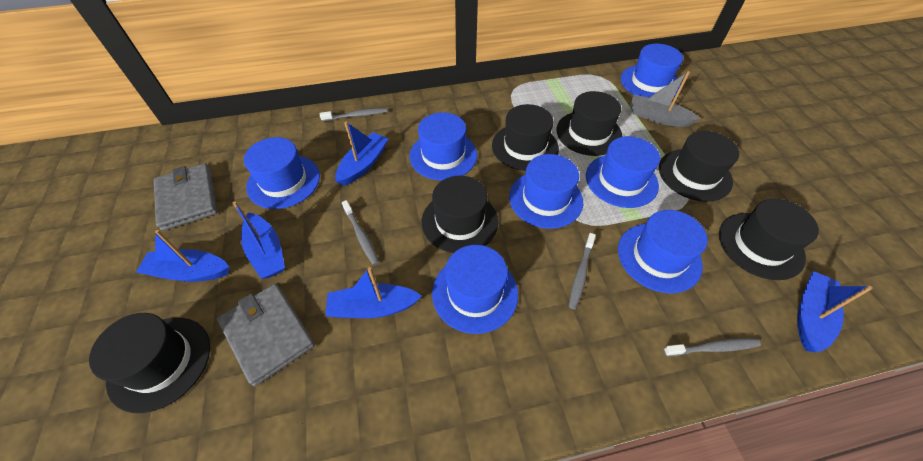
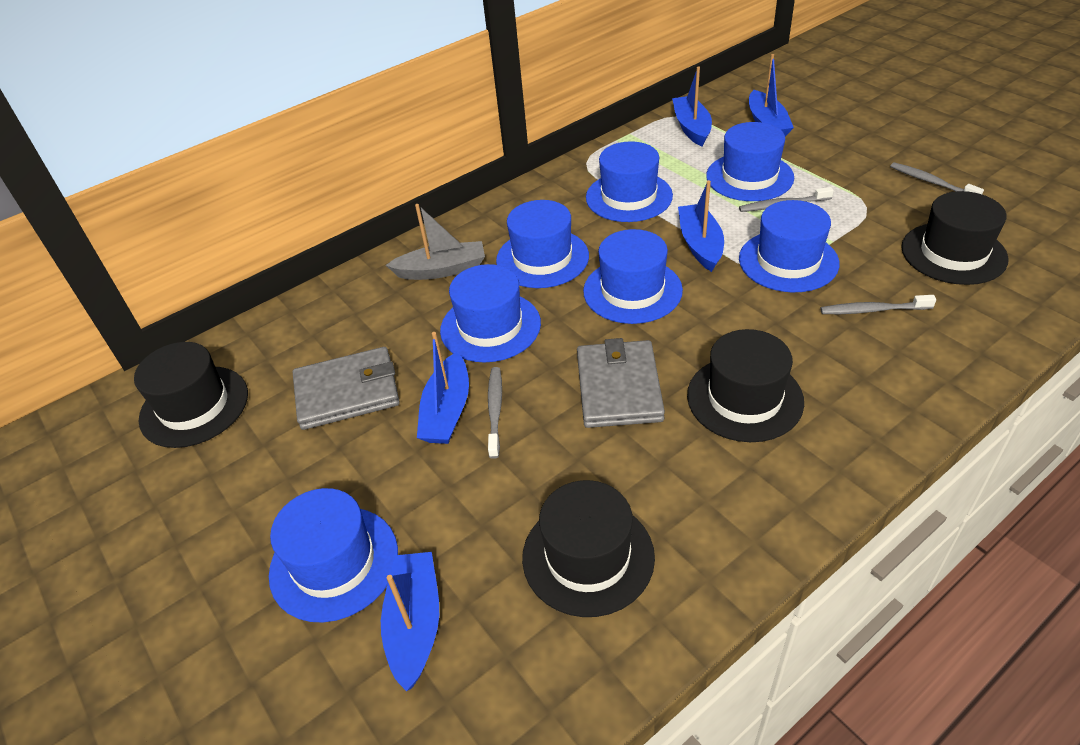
black hat: 6 -> 4

